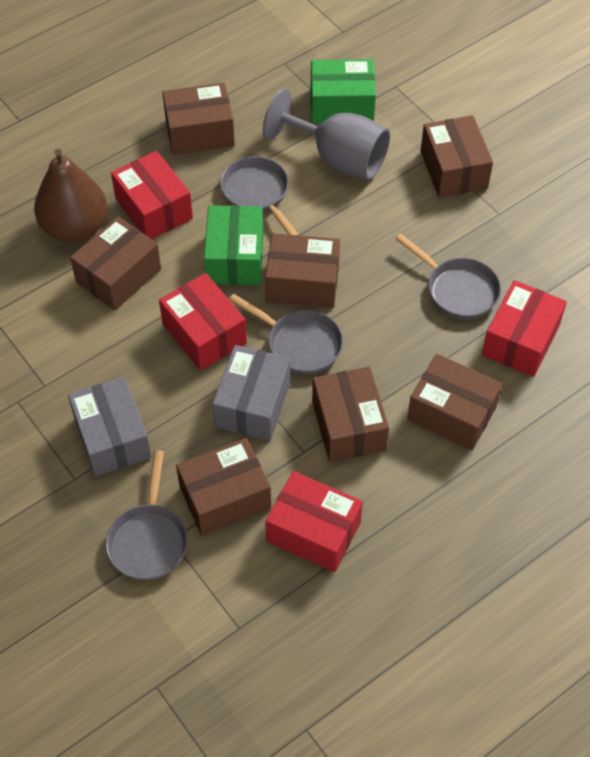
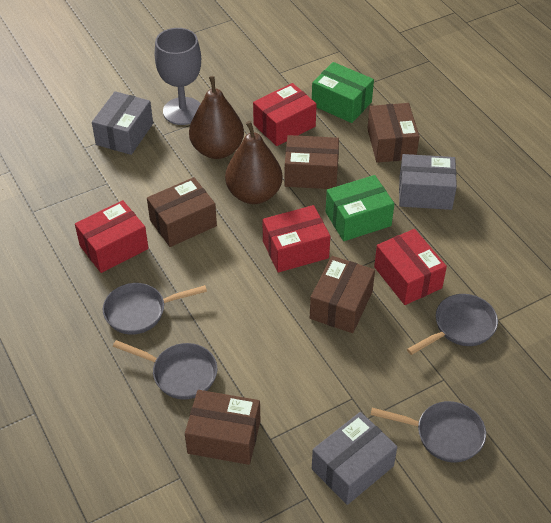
brown box: 7 -> 5
brown pear: 1 -> 2
grey box: 2 -> 3

